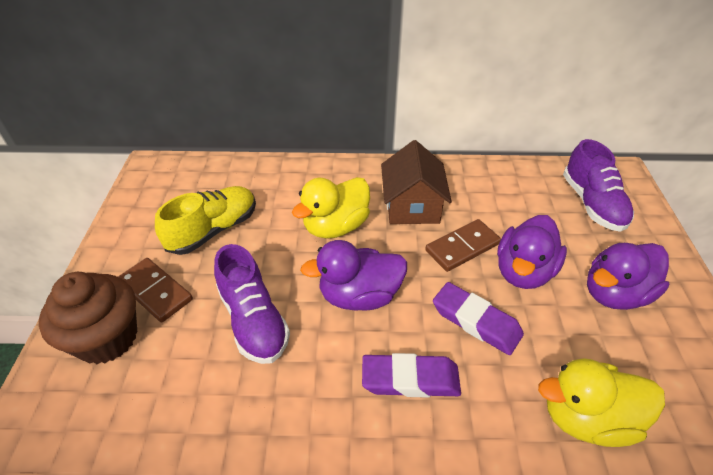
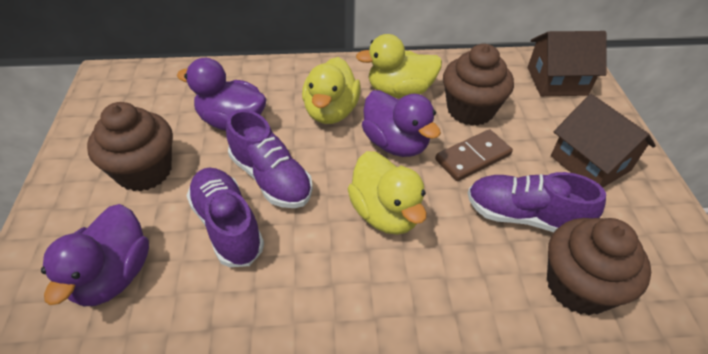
brown cupcake: 1 -> 3
brown domino: 2 -> 1
brown house: 1 -> 2
purple eraser: 2 -> 0
purple shoe: 2 -> 3
yellow duck: 2 -> 3
yellow shoe: 1 -> 0

